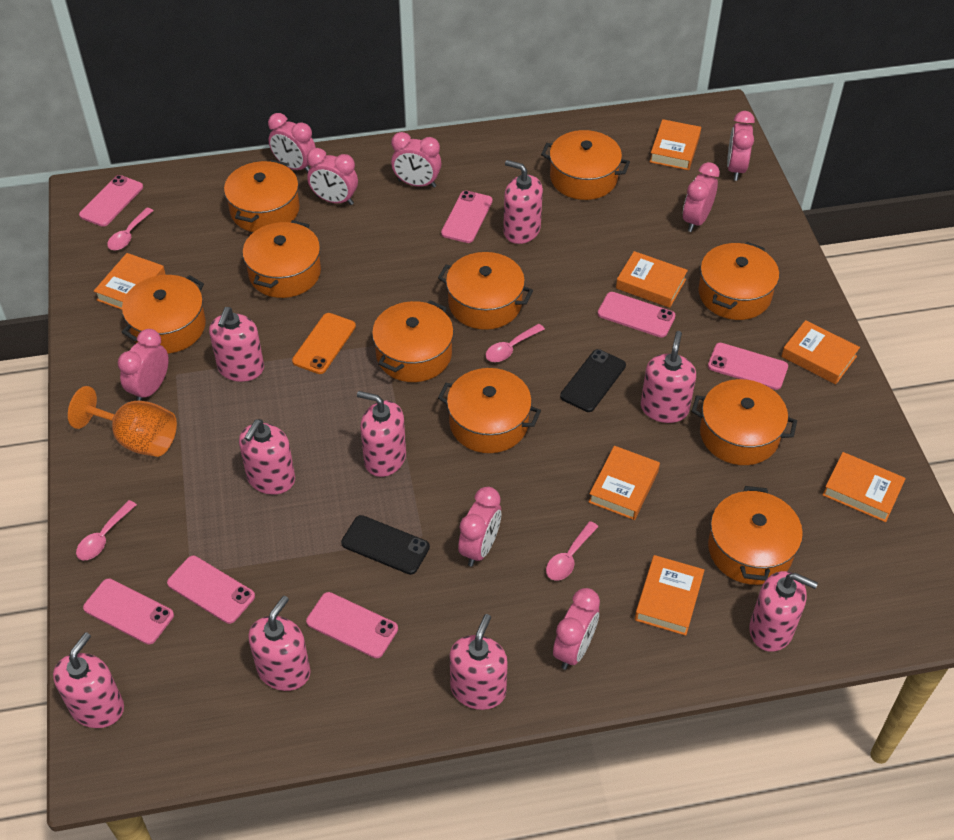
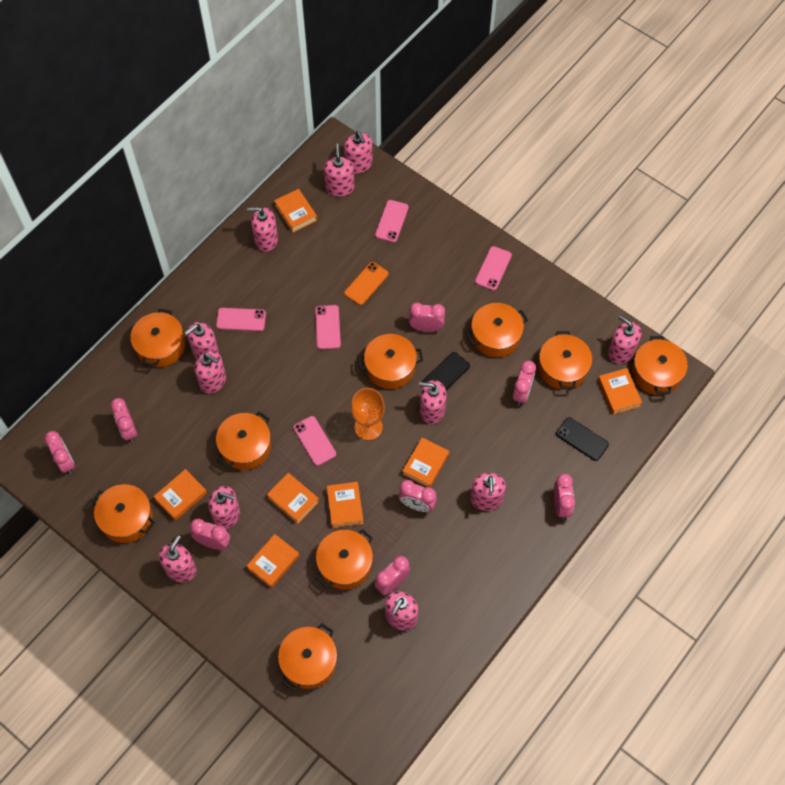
orange pot: 10 -> 9
pink phone: 7 -> 5
pink soap dispenser: 9 -> 11
pink spoon: 4 -> 0

